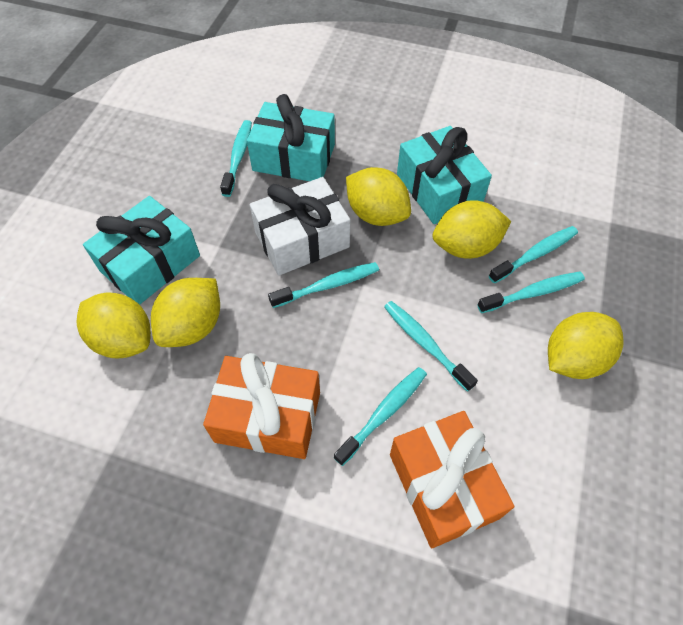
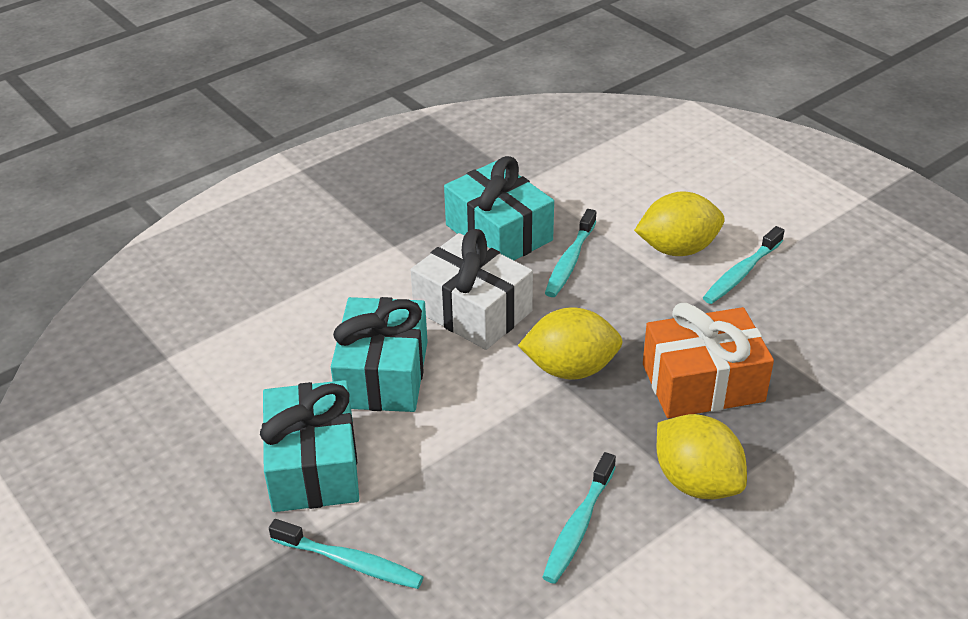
orange gift: 2 -> 1
turquoise toothbrush: 6 -> 4
yellow lemon: 5 -> 3

